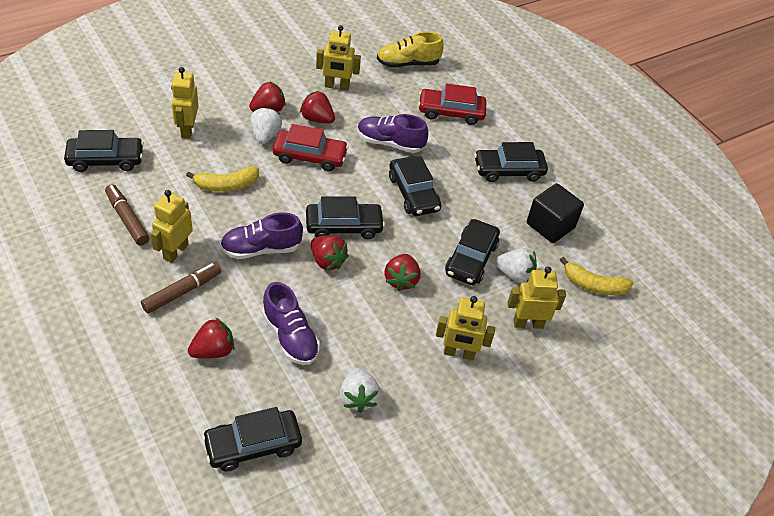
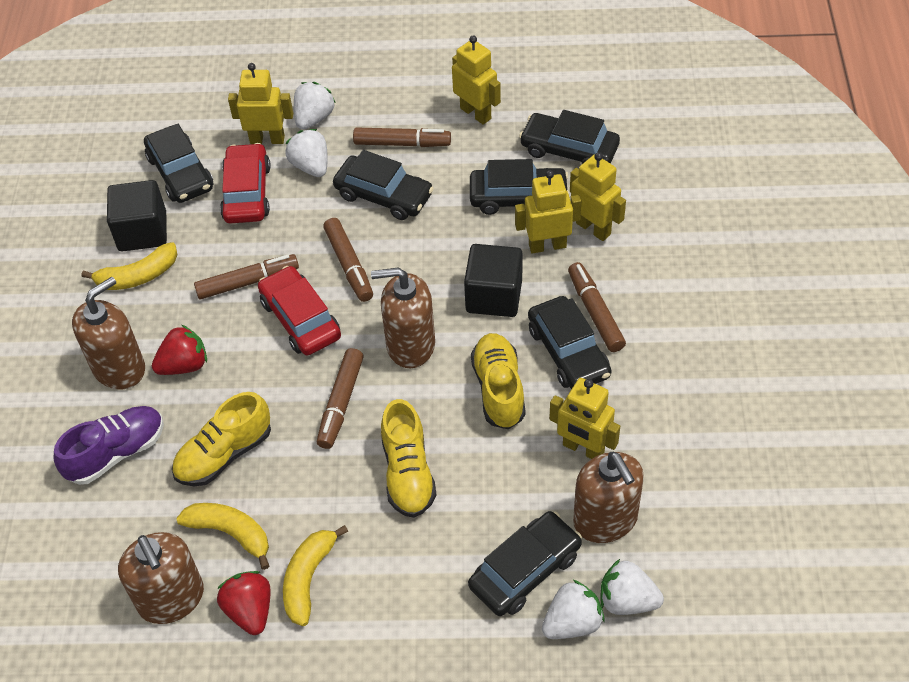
black cube: 1 -> 2
brown marker: 2 -> 5
brown soap dispenser: 0 -> 4
purple shoe: 3 -> 1
red strawberry: 5 -> 2
white strawberry: 3 -> 4
yellow banana: 2 -> 3
yellow shoe: 1 -> 3

